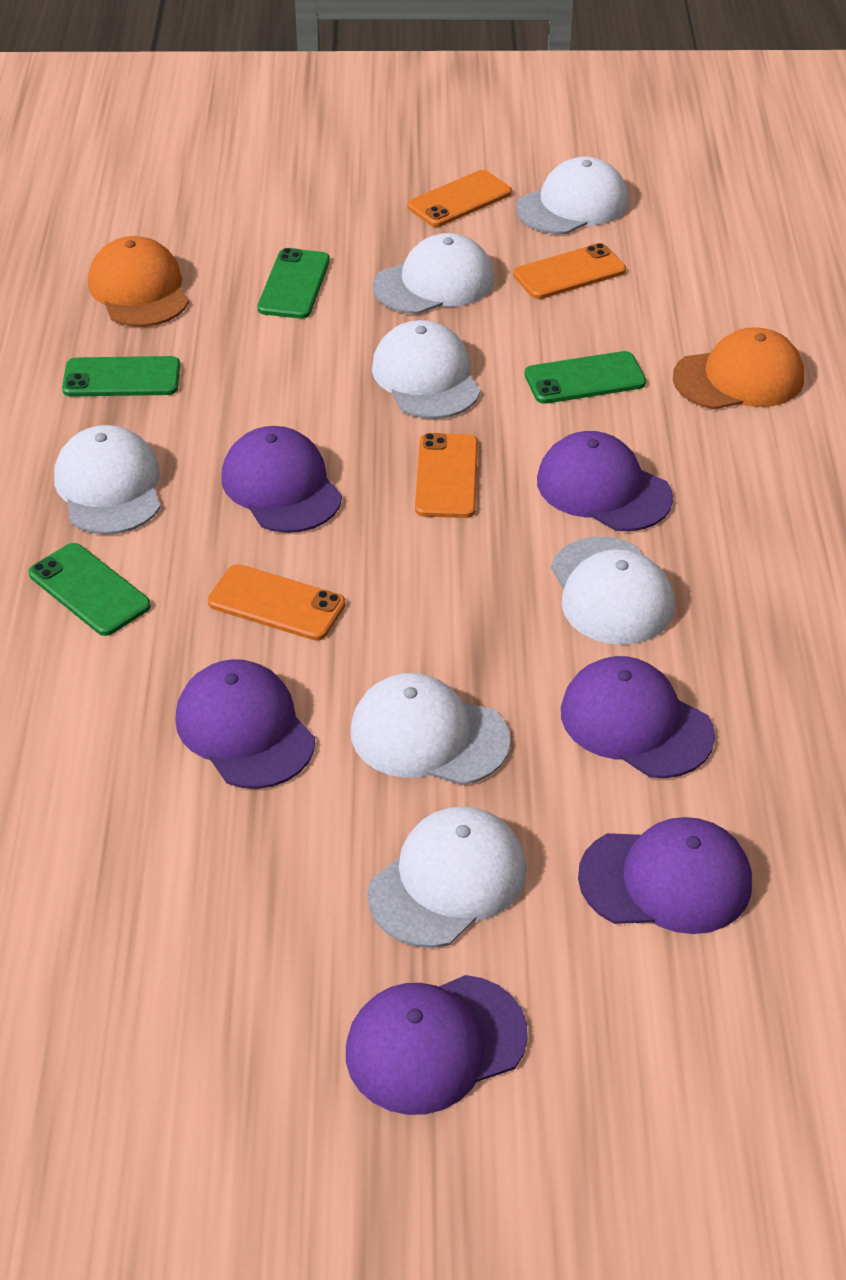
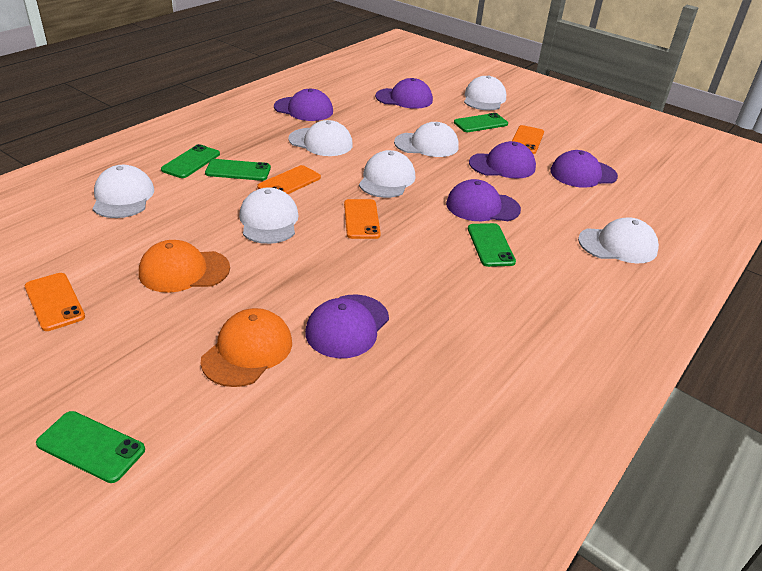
green phone: 4 -> 5

